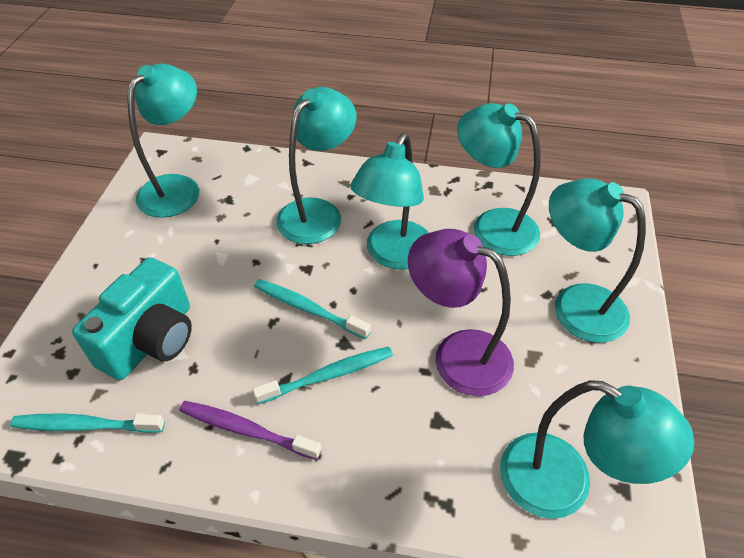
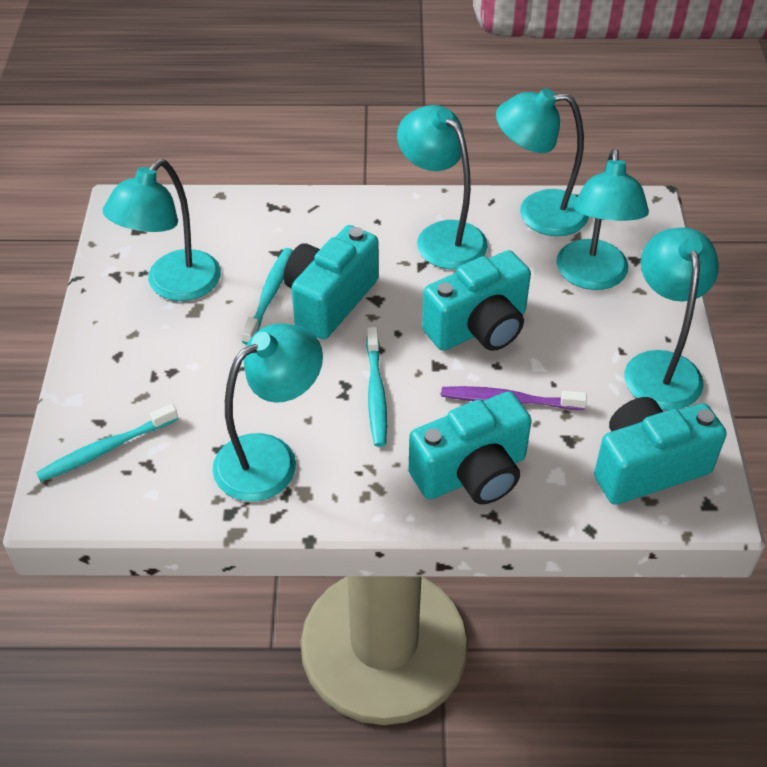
purple lamp: 1 -> 0
turquoise camera: 1 -> 4

